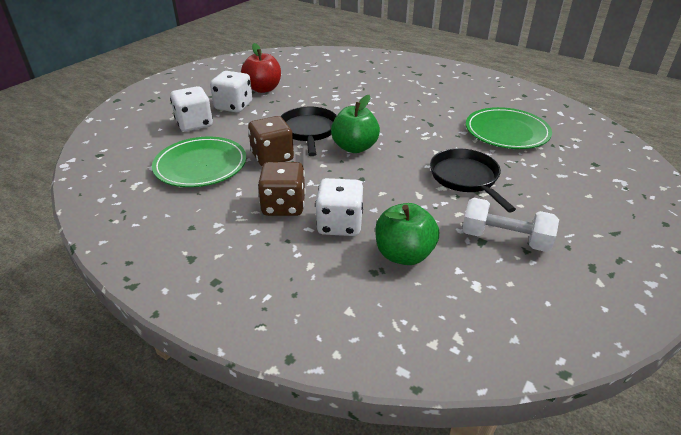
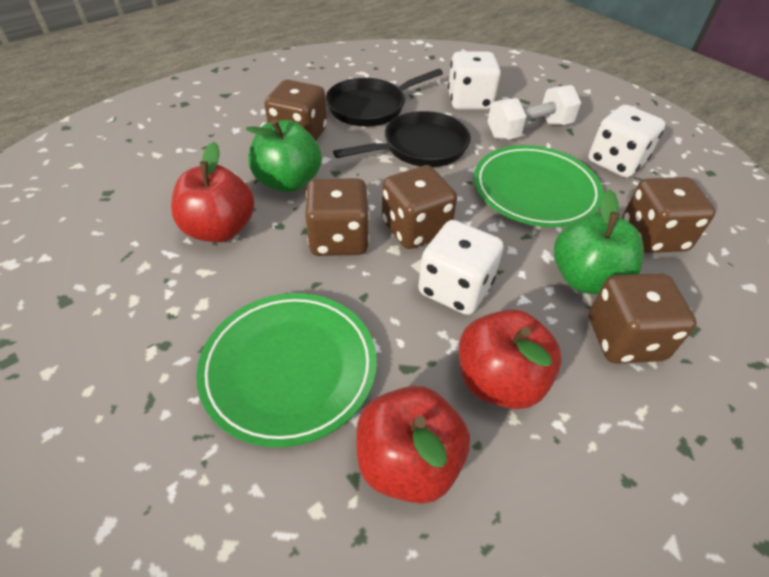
brown dice: 2 -> 5
red apple: 1 -> 3

